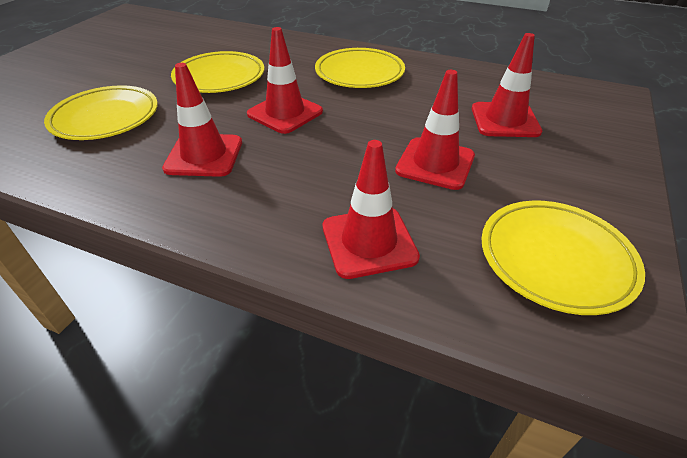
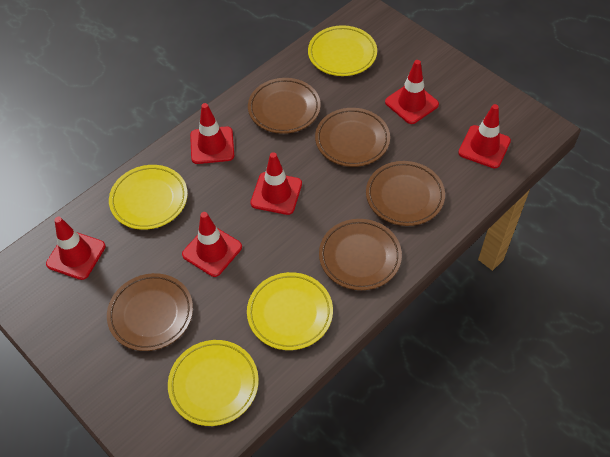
brown plate: 0 -> 5
red traffic cone: 5 -> 6

